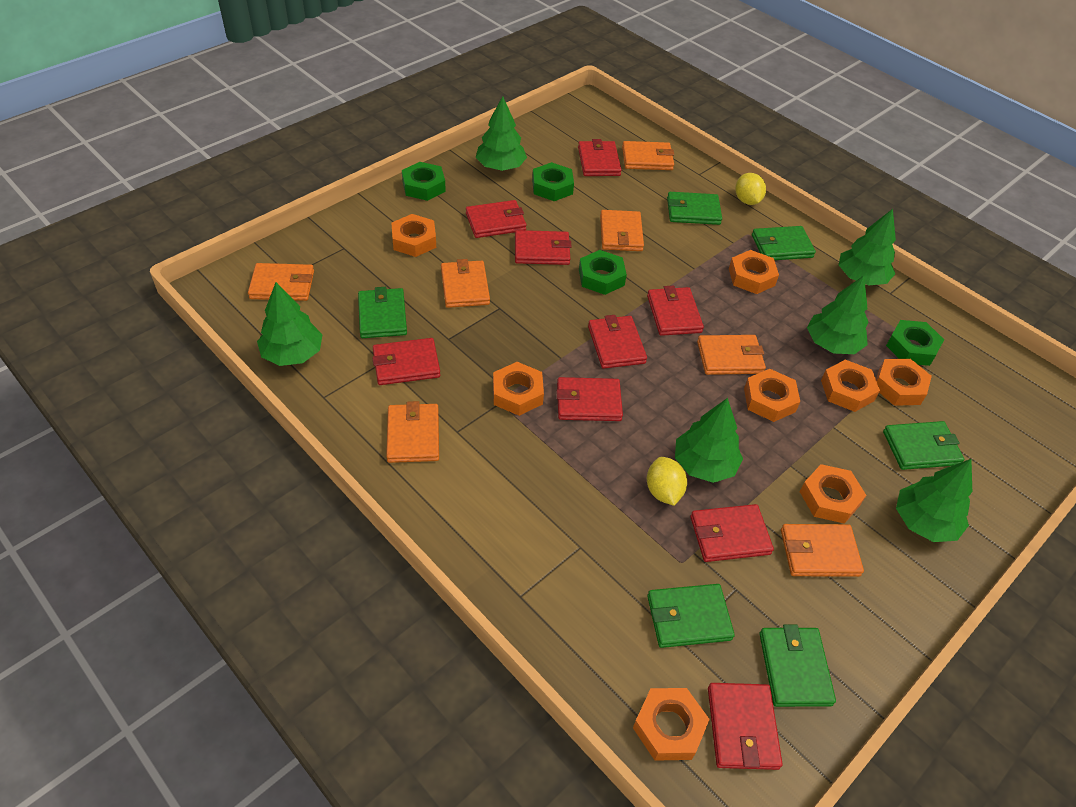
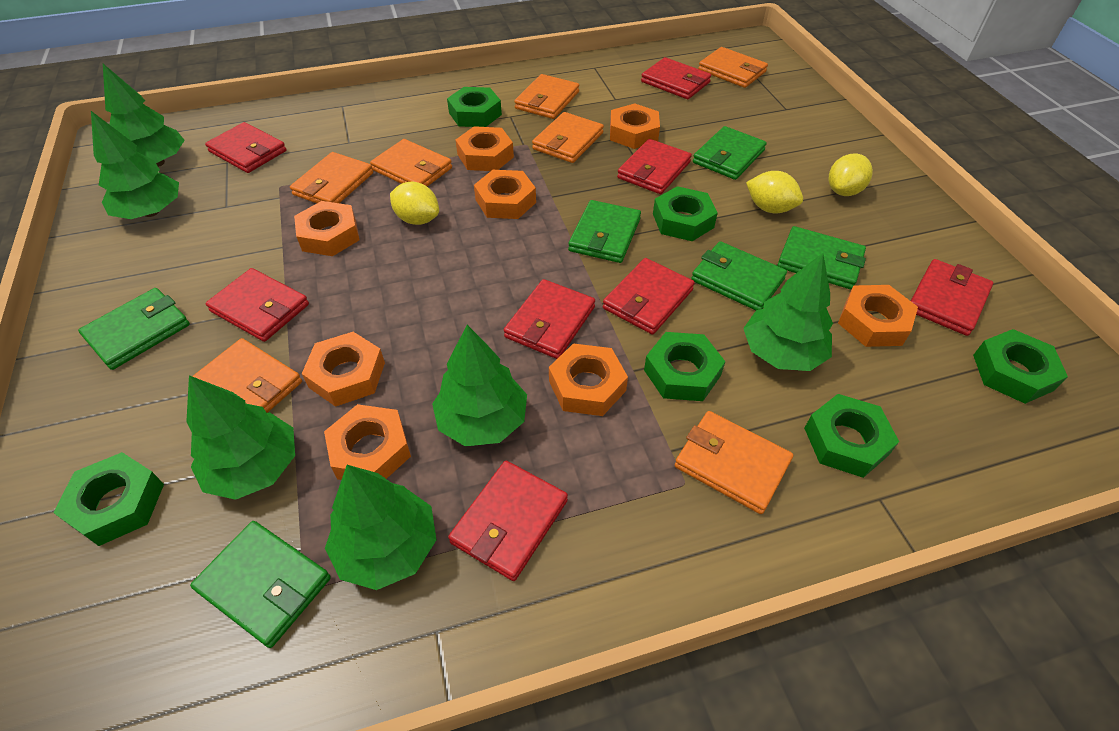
green nut: 4 -> 6
red wallet: 9 -> 8
yellow lemon: 2 -> 3

